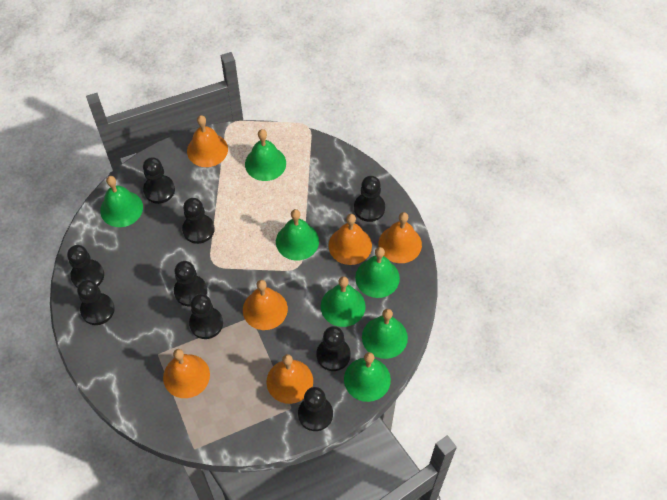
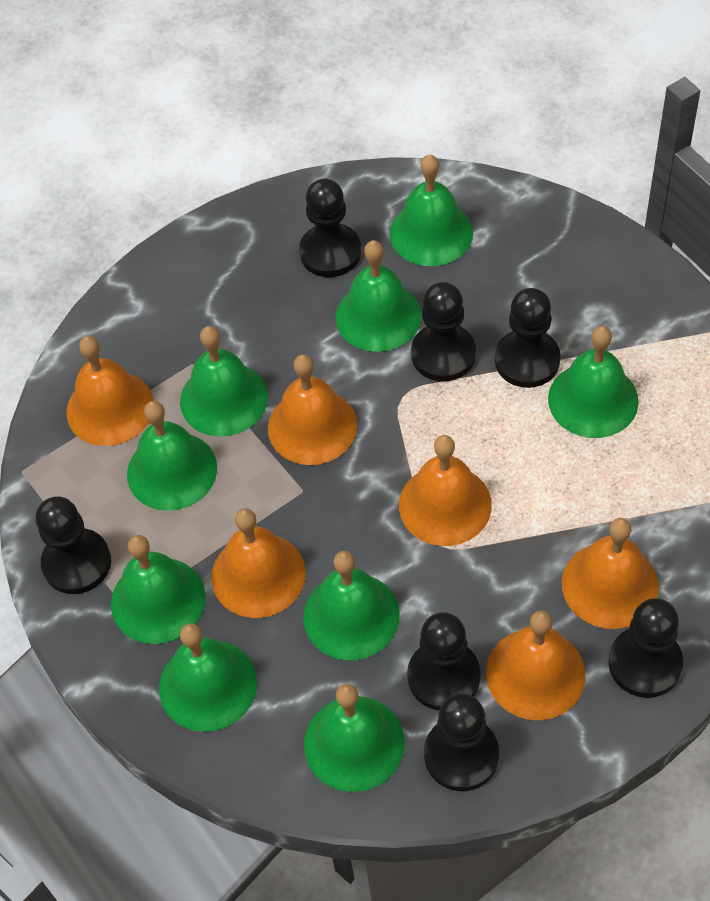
black pawn: 9 -> 7
green bell: 7 -> 9

